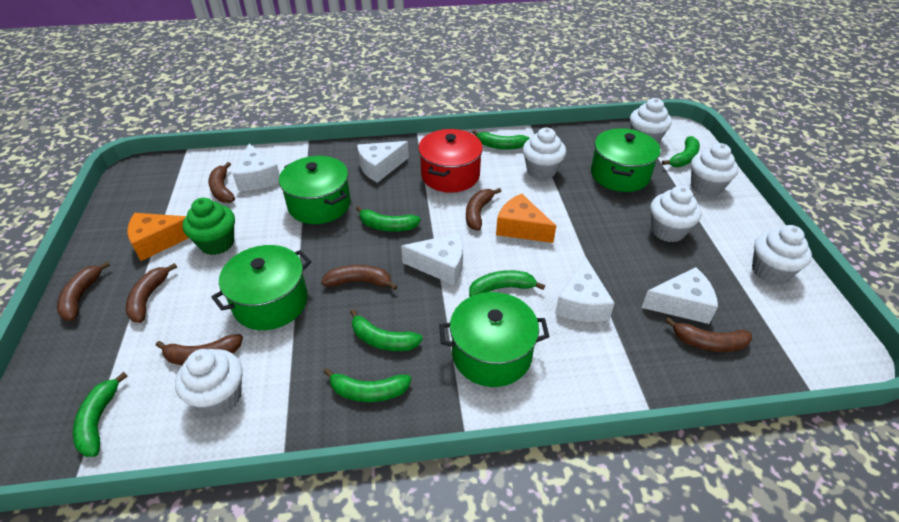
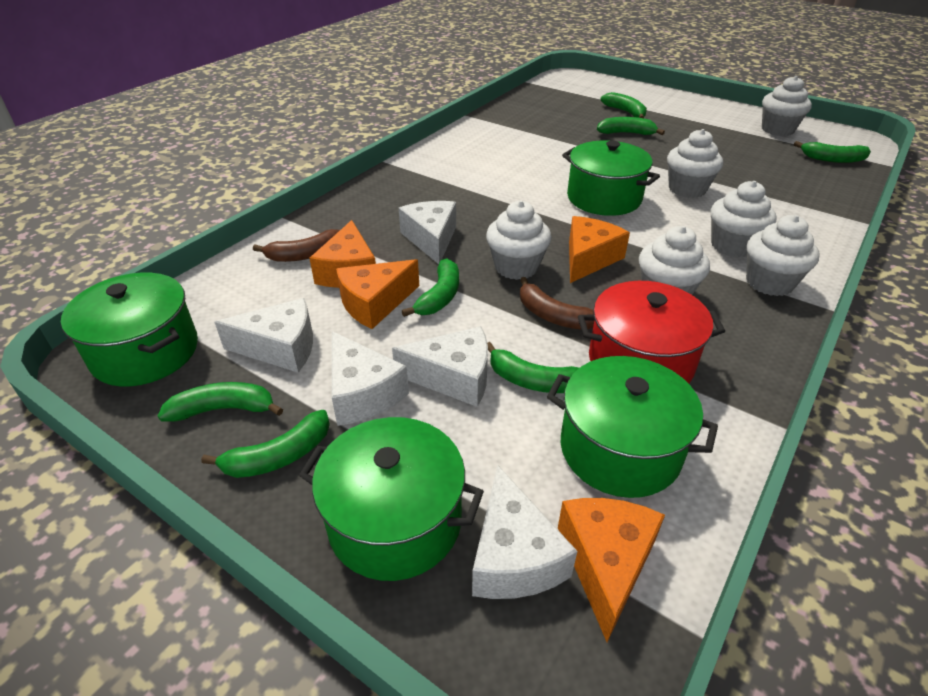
brown banana: 7 -> 2
green cupcake: 1 -> 0
orange cheese: 2 -> 4

